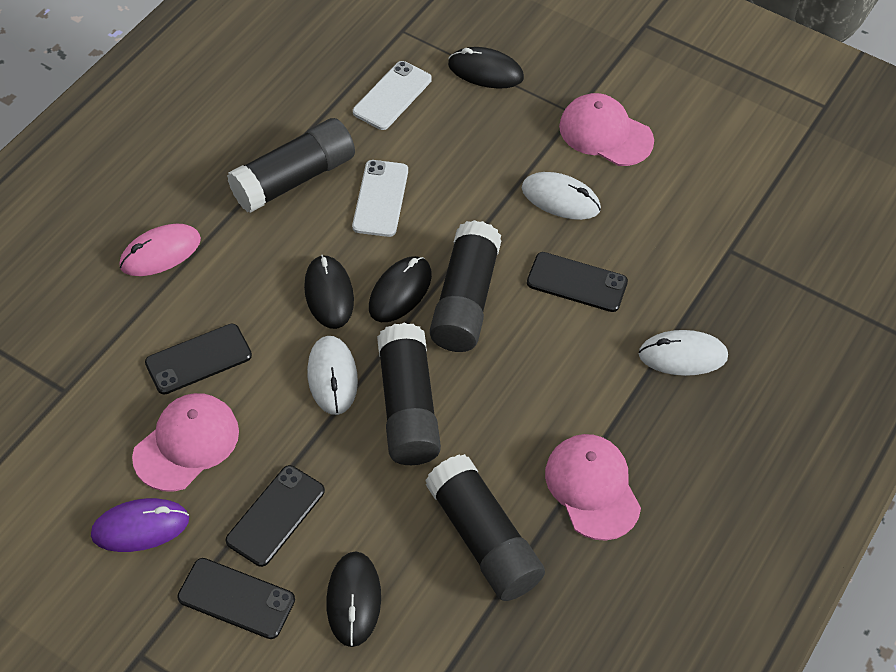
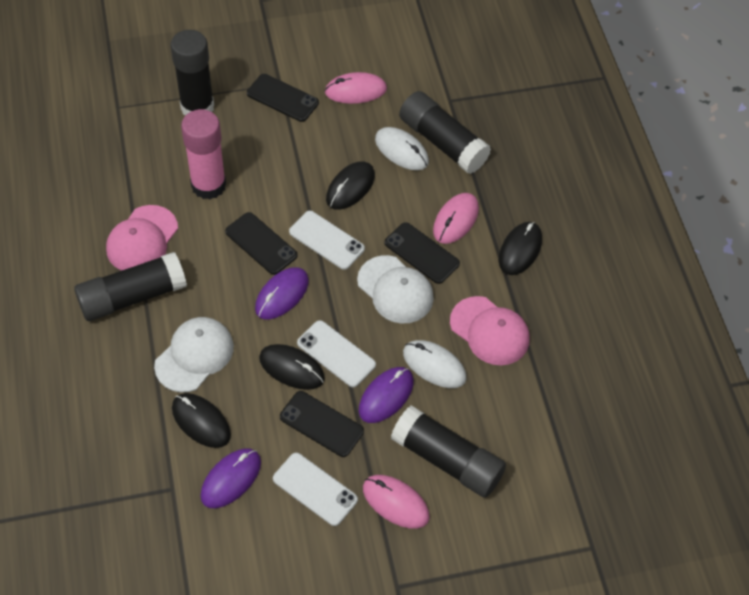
pink cap: 3 -> 2
pink glue stick: 0 -> 1
pink mouse: 1 -> 3
purple mouse: 1 -> 3
white cap: 0 -> 2
white mouse: 3 -> 2
white phone: 2 -> 3

